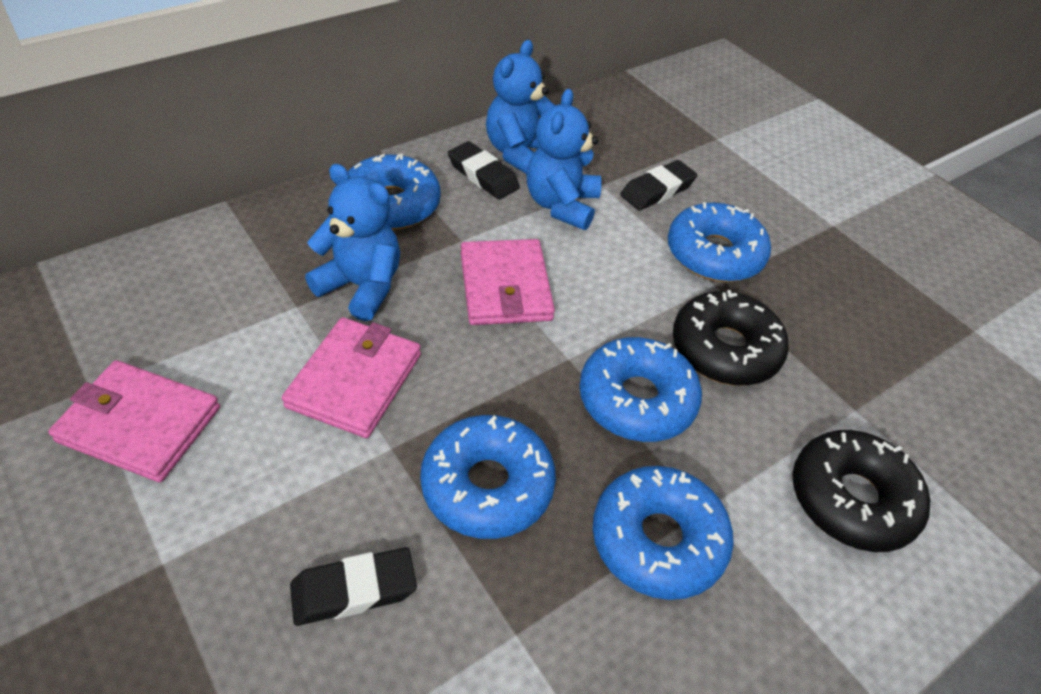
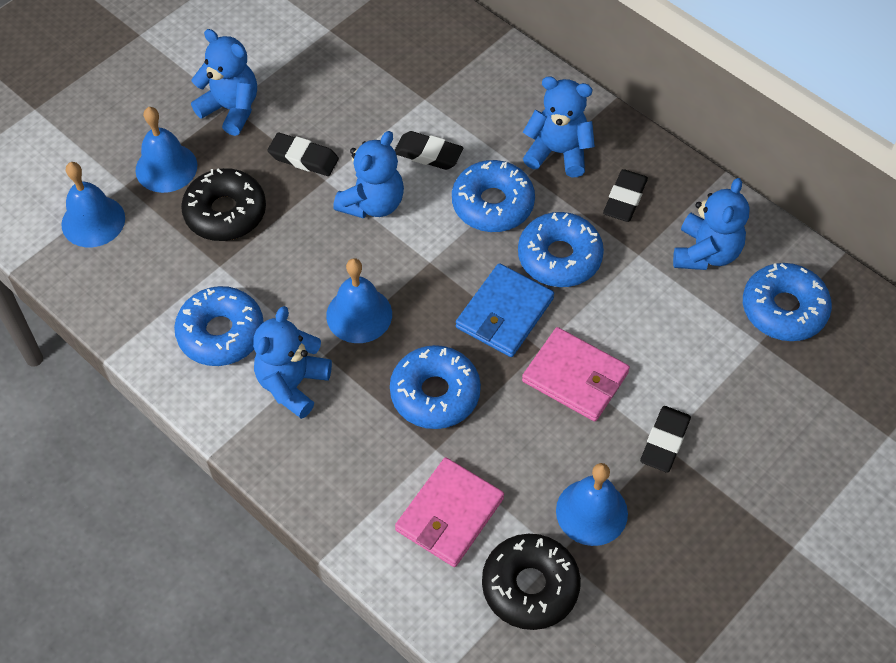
black eraser: 3 -> 4
blue bell: 0 -> 4
blue teddy bear: 3 -> 5
blue wallet: 0 -> 1
pink wallet: 3 -> 2

